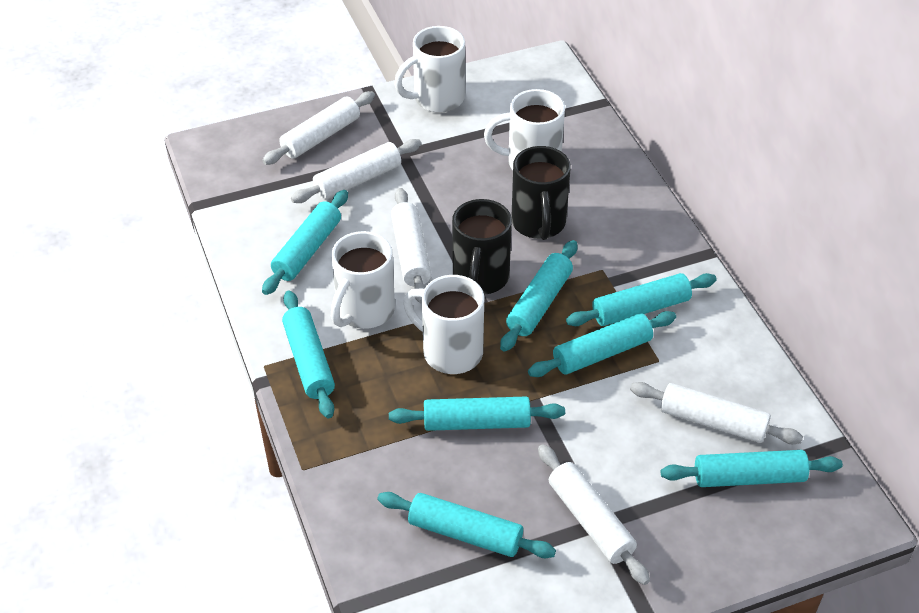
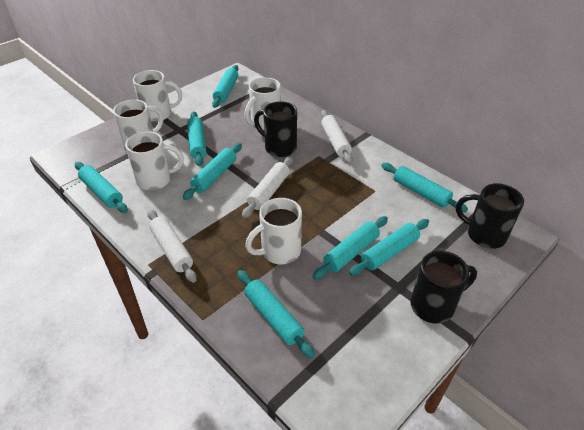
black mug: 2 -> 3
white mug: 4 -> 5
white rolling pin: 5 -> 3

